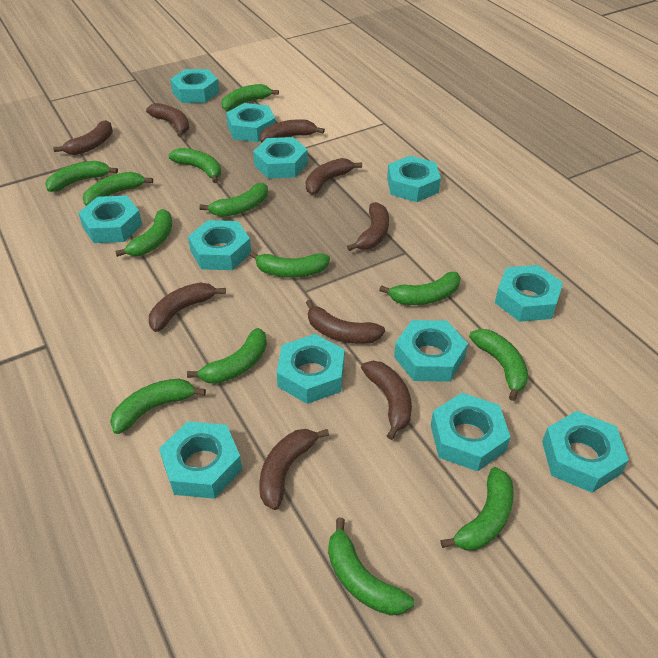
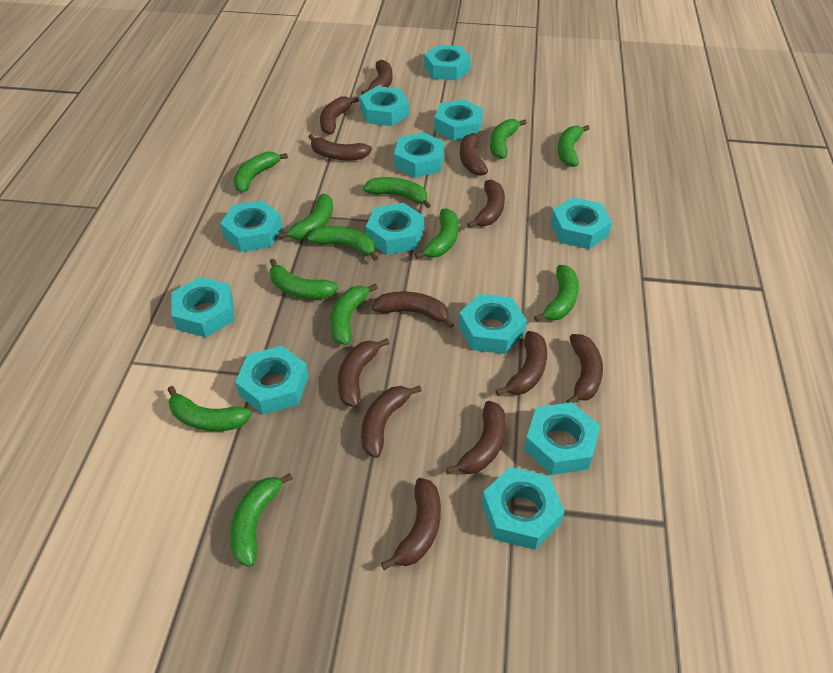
brown banana: 9 -> 12
green banana: 13 -> 12

